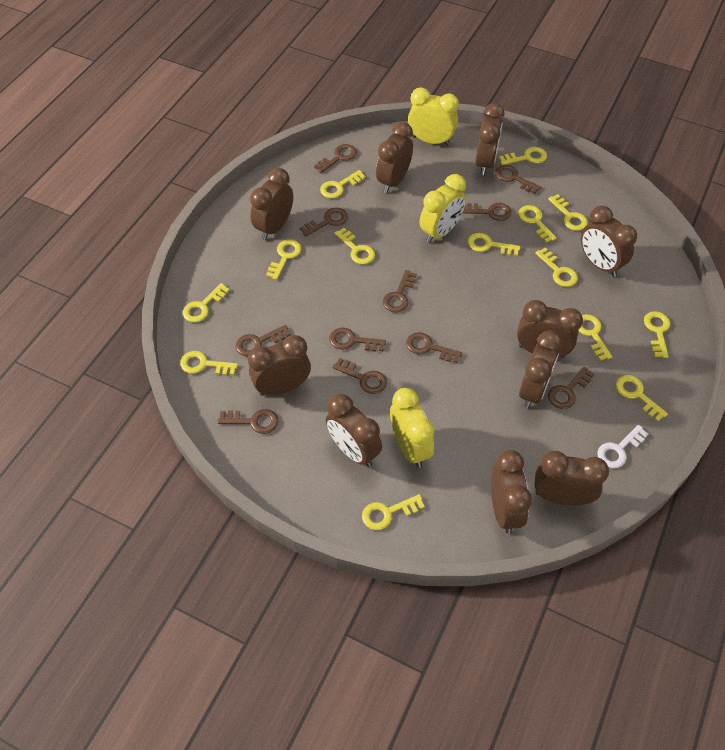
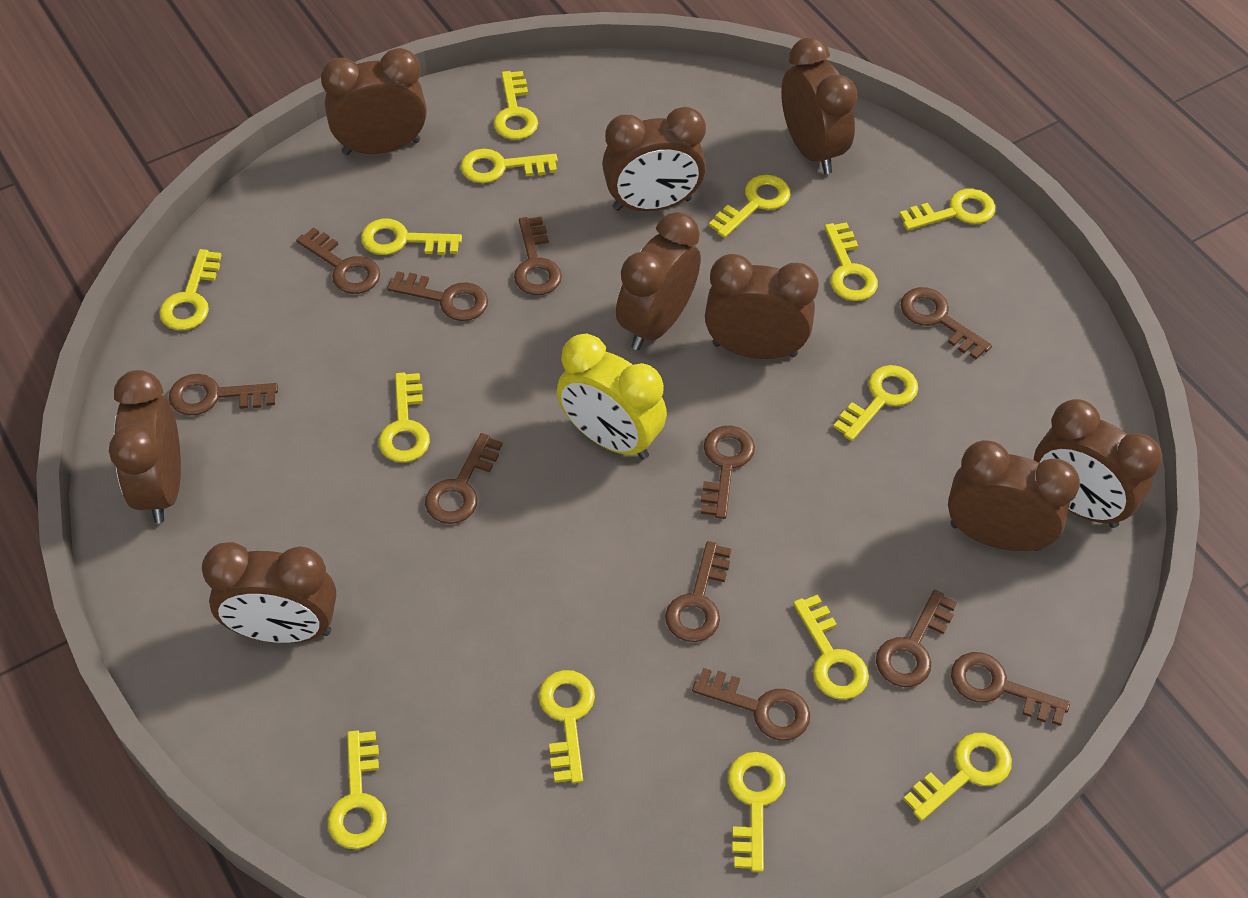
brown clock: 10 -> 9
white key: 1 -> 0
yellow clock: 3 -> 1

